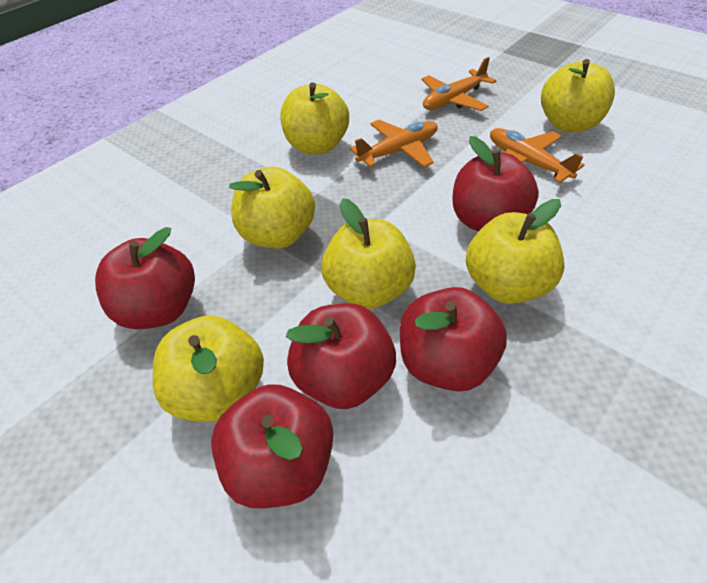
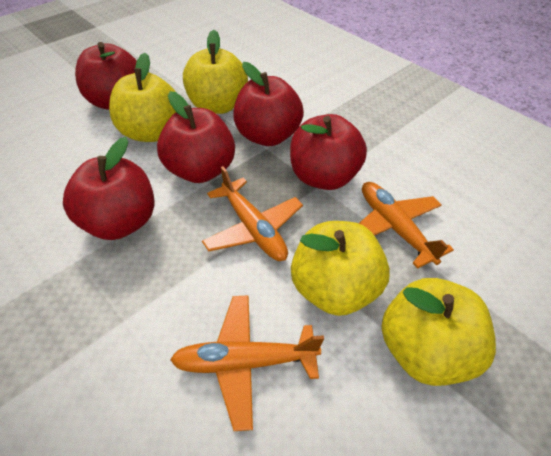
yellow apple: 6 -> 4

